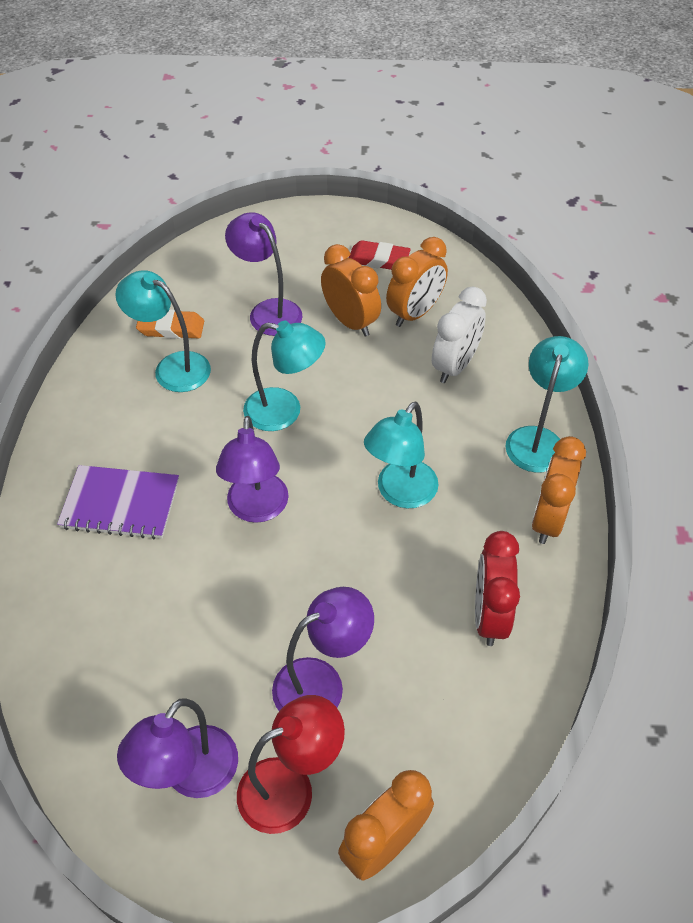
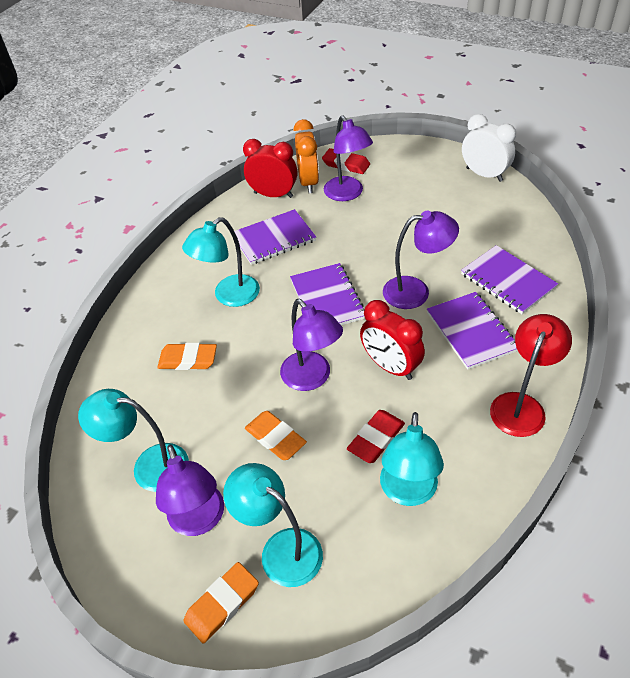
orange clock: 4 -> 1
orange eraser: 1 -> 3
purple notebook: 1 -> 4
red clock: 1 -> 2
red eraser: 1 -> 2

